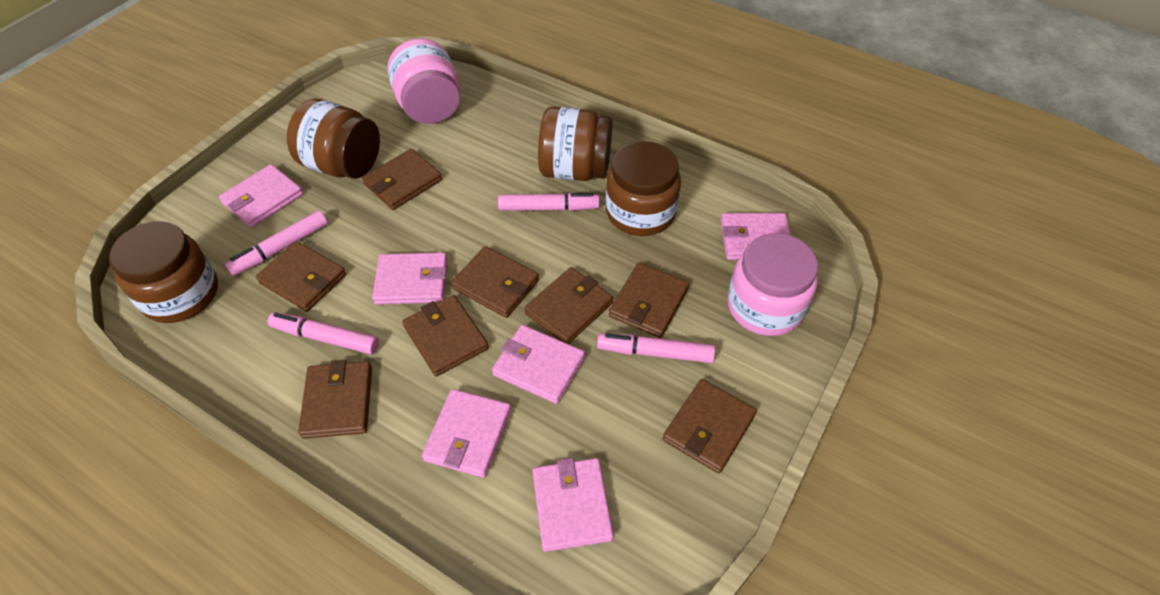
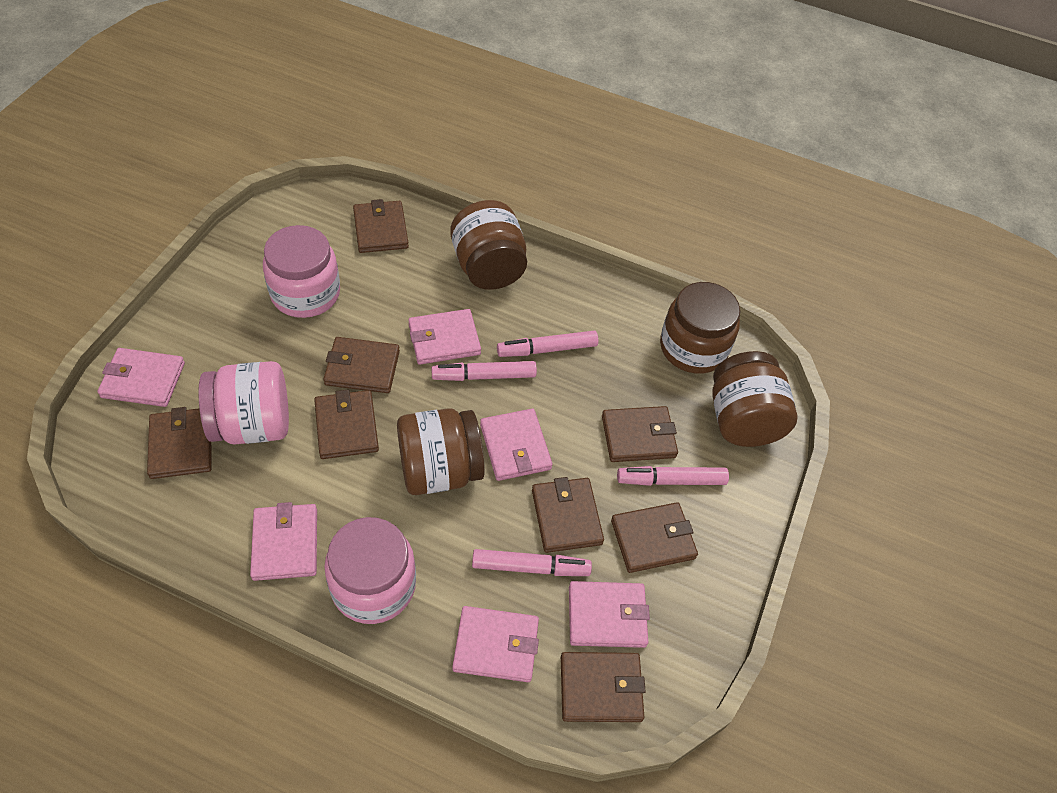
pink jar: 2 -> 3

